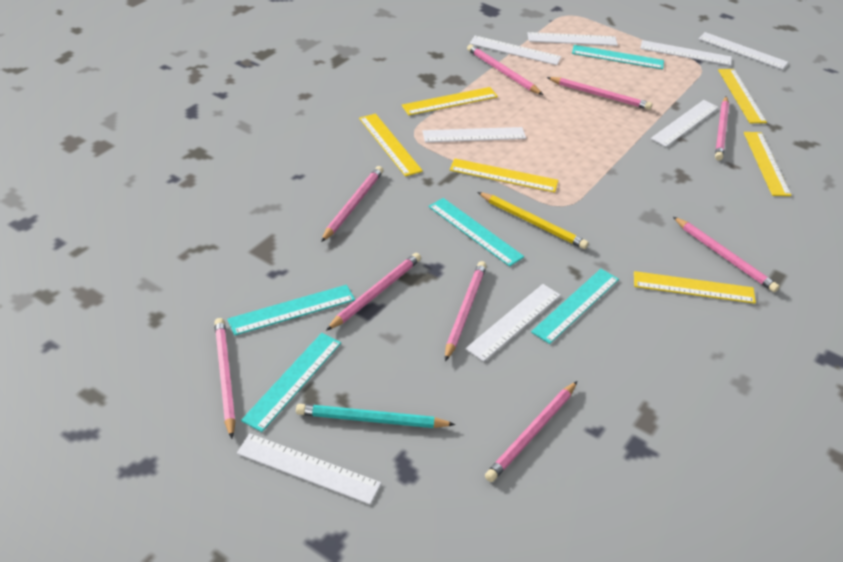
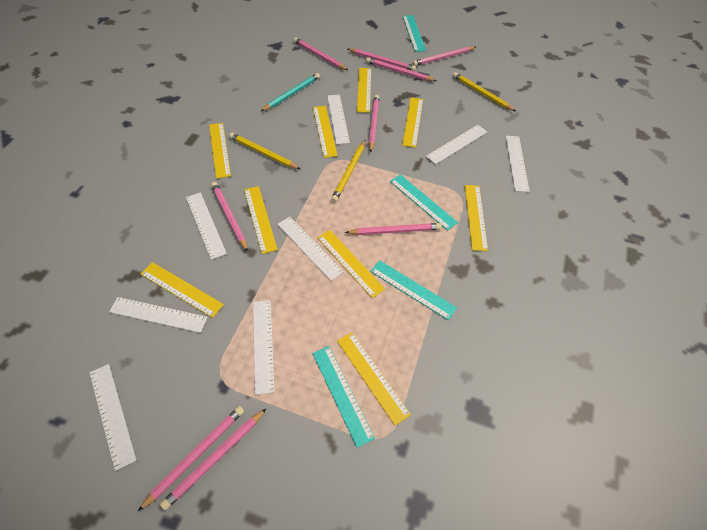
turquoise ruler: 5 -> 4
yellow pencil: 1 -> 3
yellow ruler: 6 -> 9

